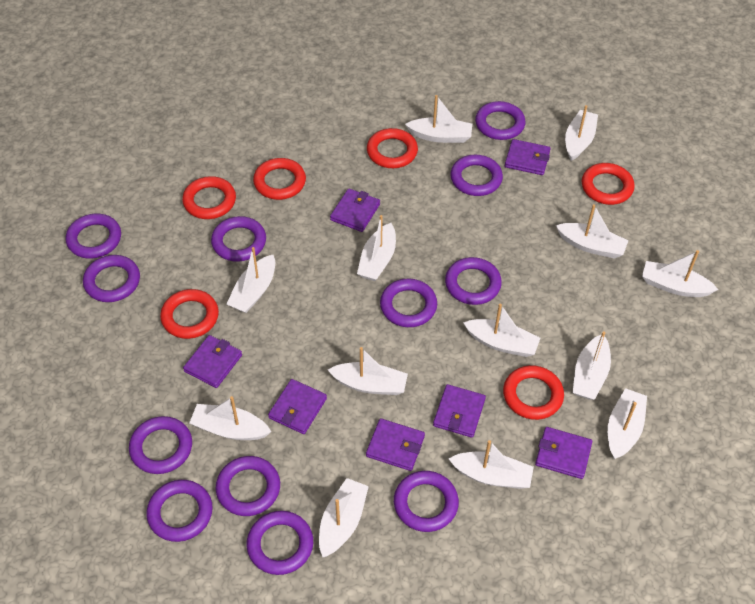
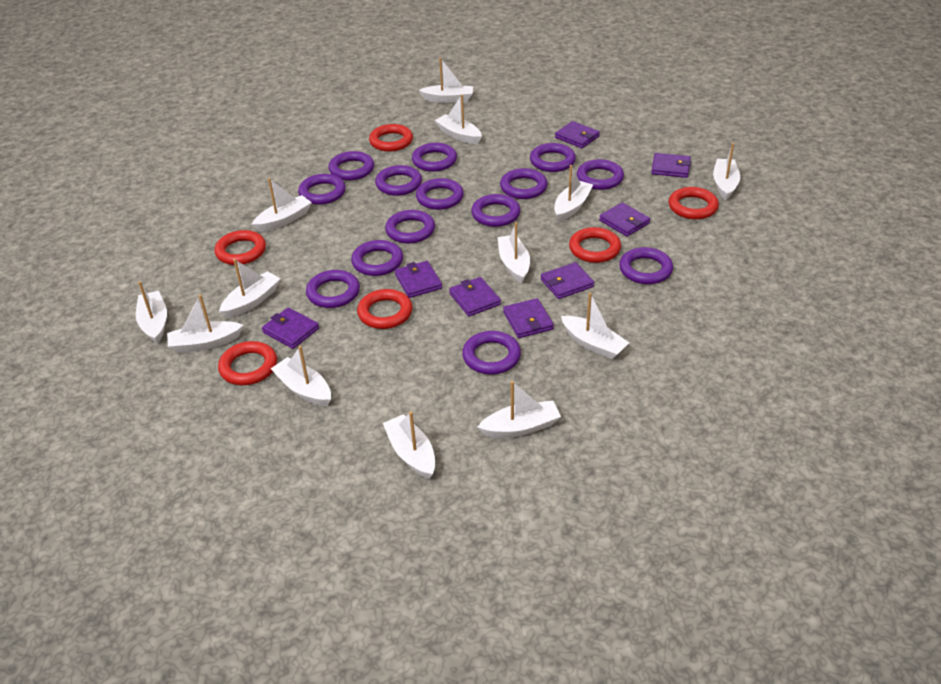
purple ring: 12 -> 14
purple wallet: 7 -> 8

